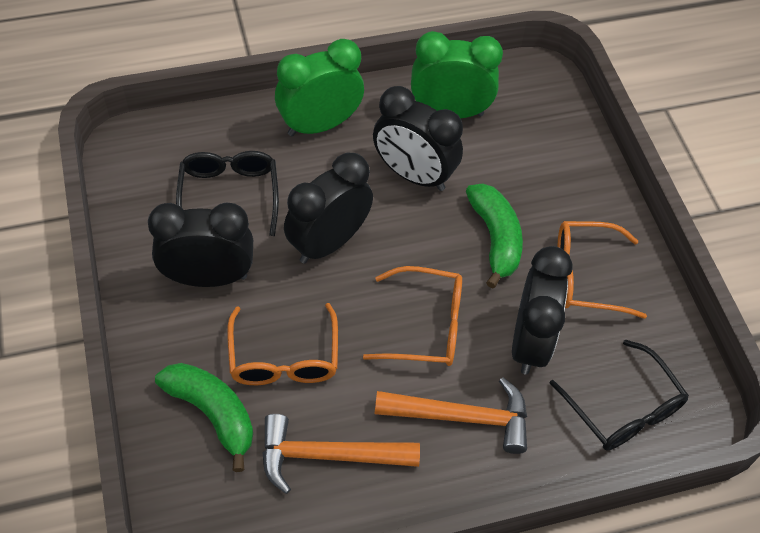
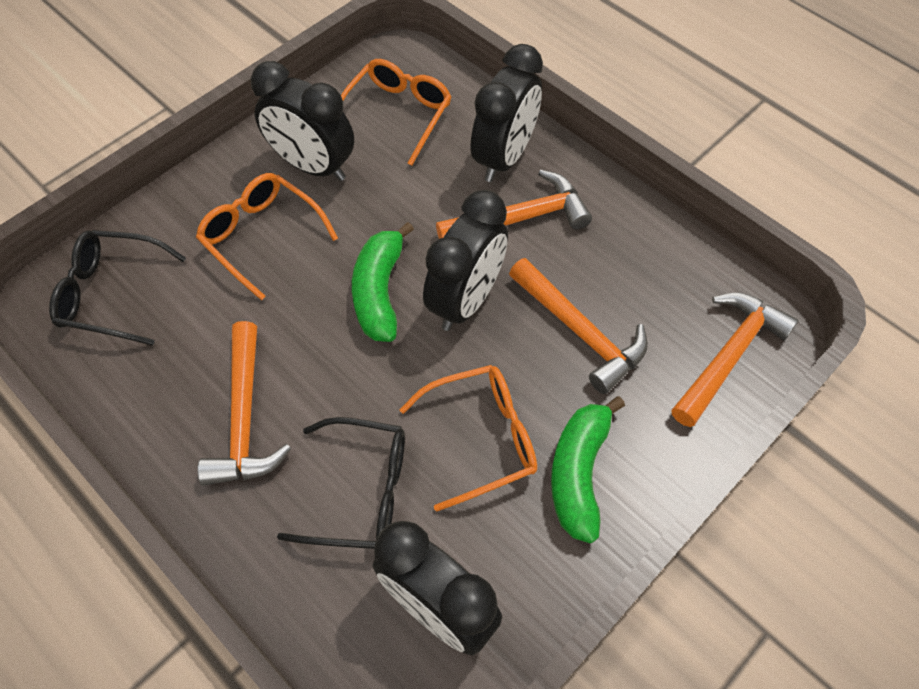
green clock: 2 -> 0
orange hammer: 2 -> 4

